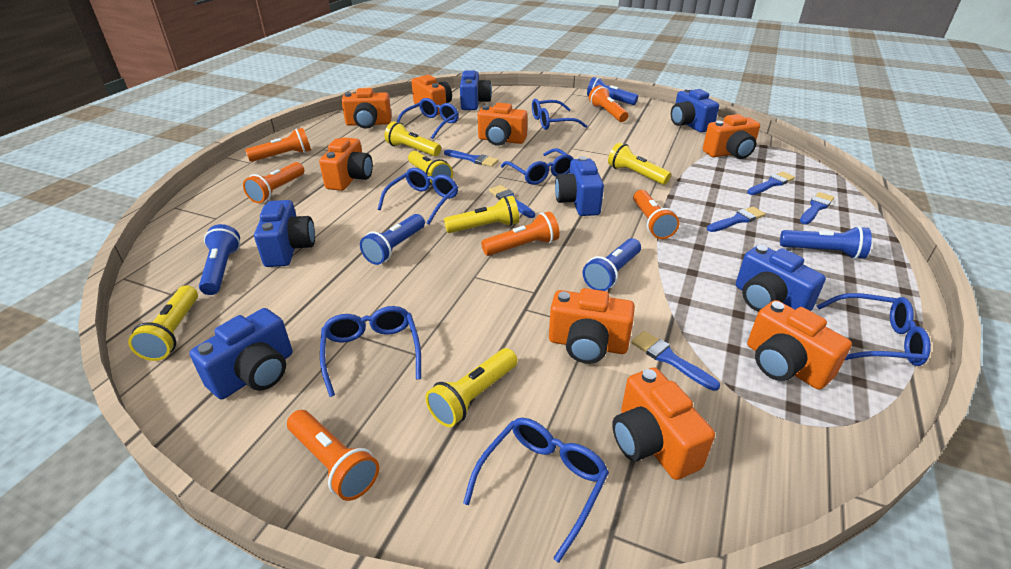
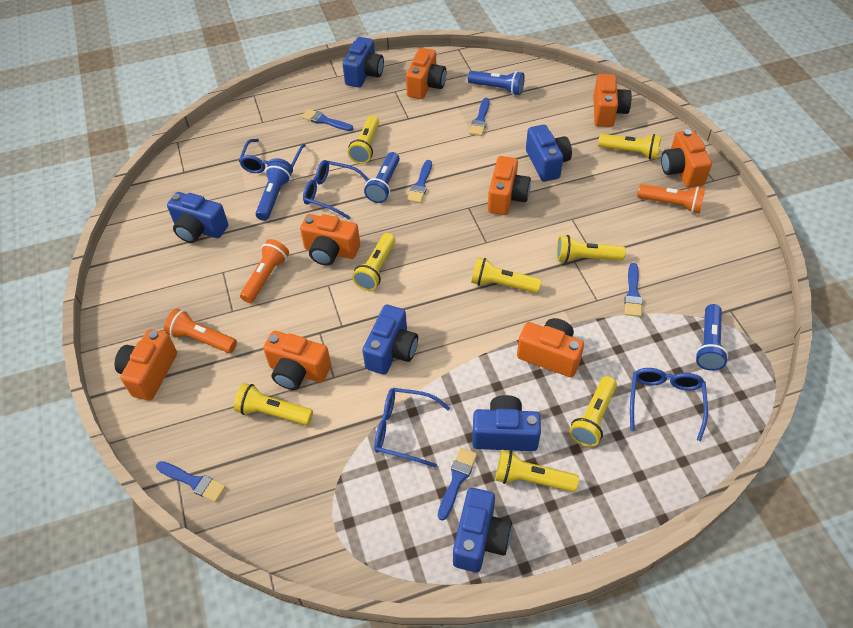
blue flashlight: 5 -> 4
blue glasses: 7 -> 4
orange flashlight: 6 -> 3
yellow flashlight: 6 -> 8

